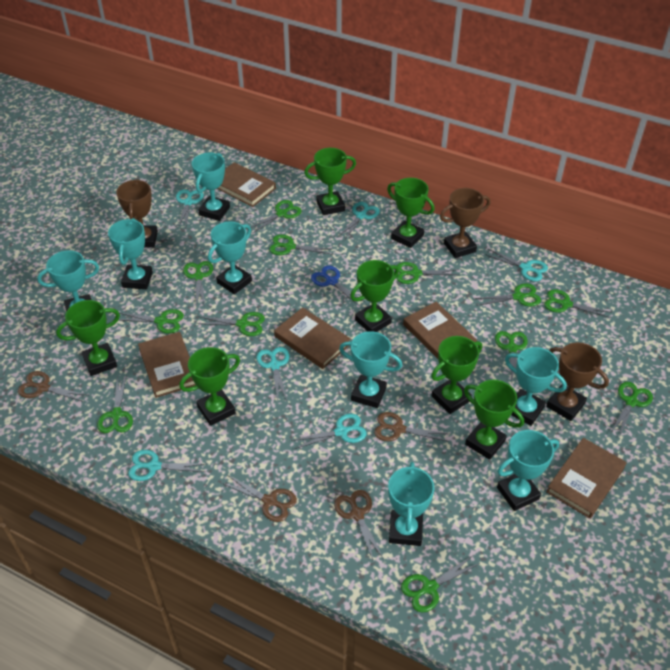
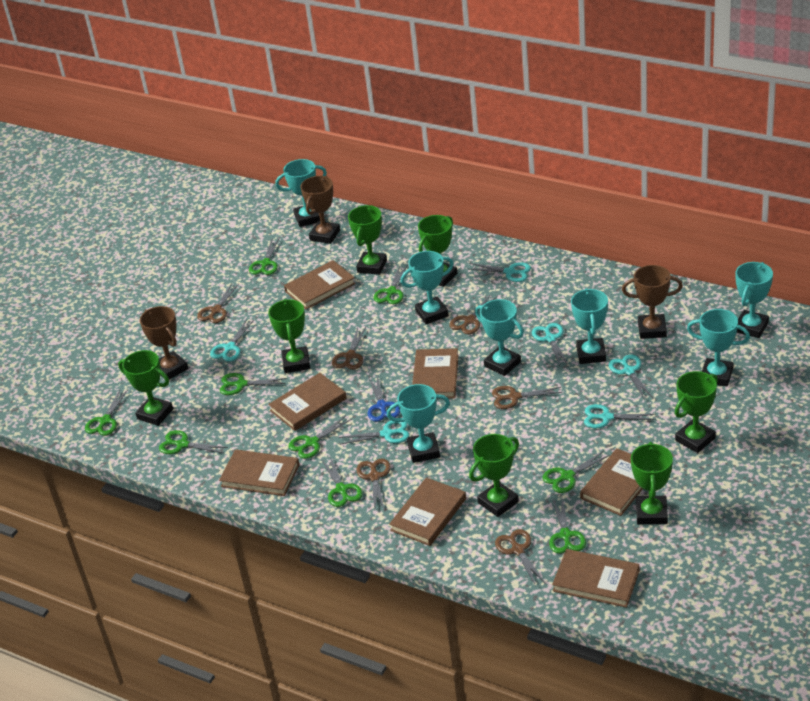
brown book: 5 -> 7
brown scissors: 4 -> 6
green scissors: 12 -> 9
turquoise trophy: 8 -> 7

